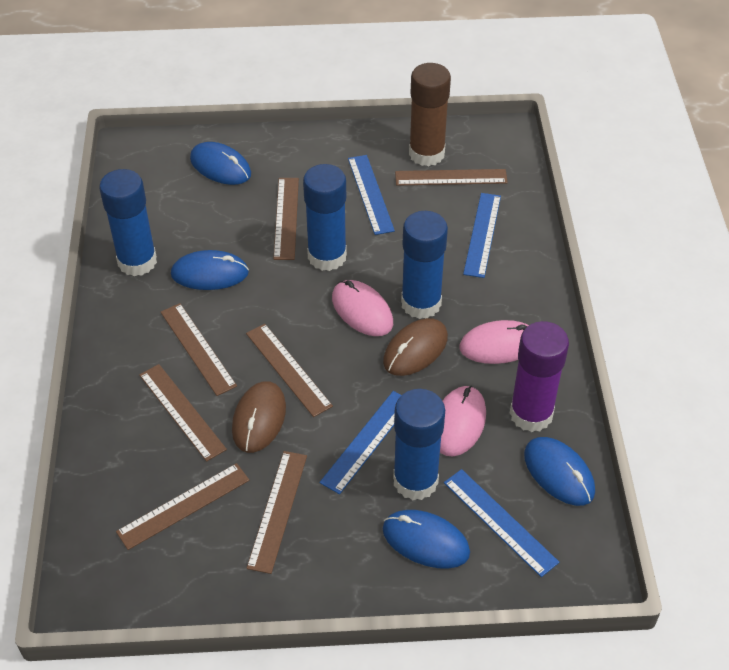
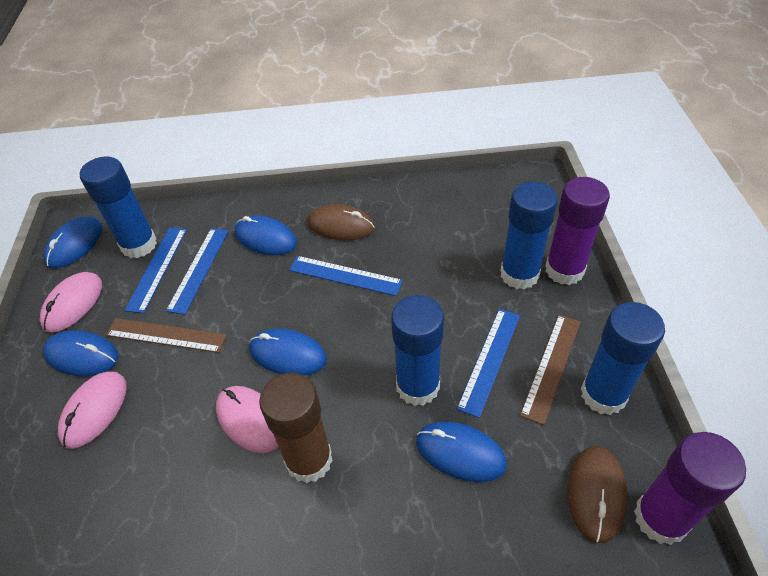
blue mouse: 4 -> 5
brown ruler: 7 -> 2
purple glue stick: 1 -> 2

